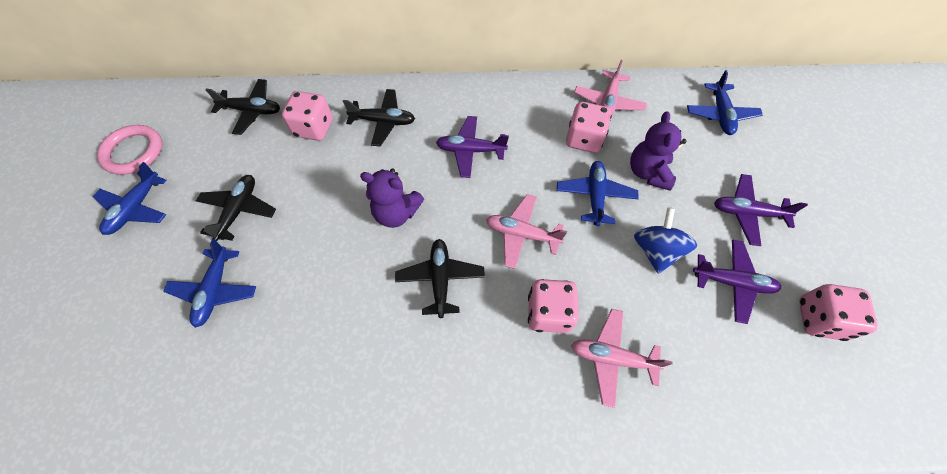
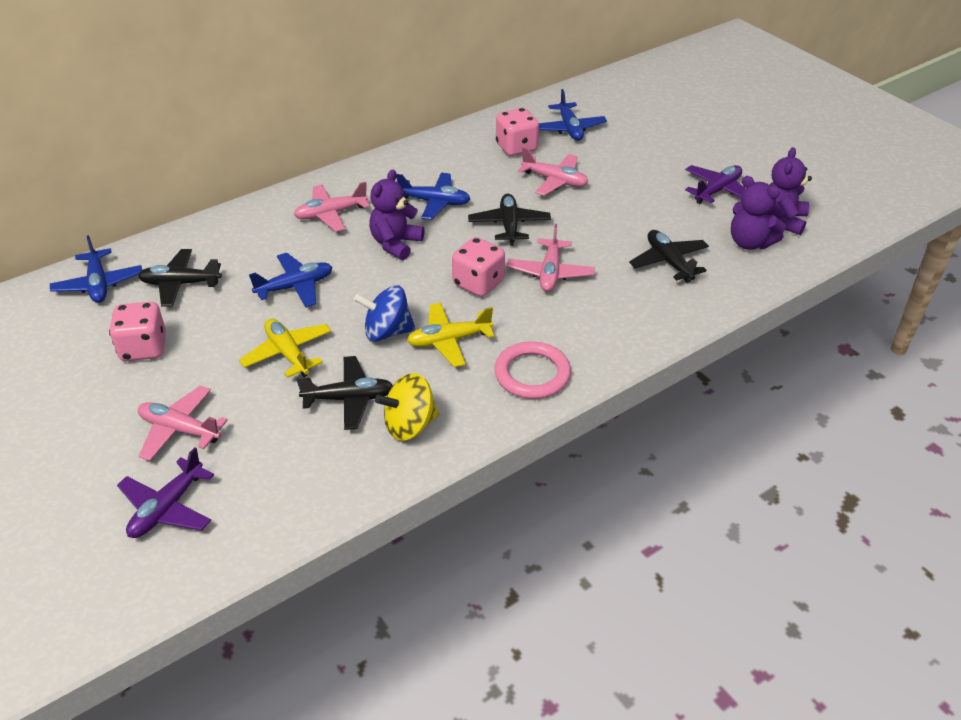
pink dice: 4 -> 3
pink plane: 3 -> 4
purple plane: 3 -> 2
purple teddy bear: 2 -> 3
yellow plane: 0 -> 2
yellow spinning top: 0 -> 1

